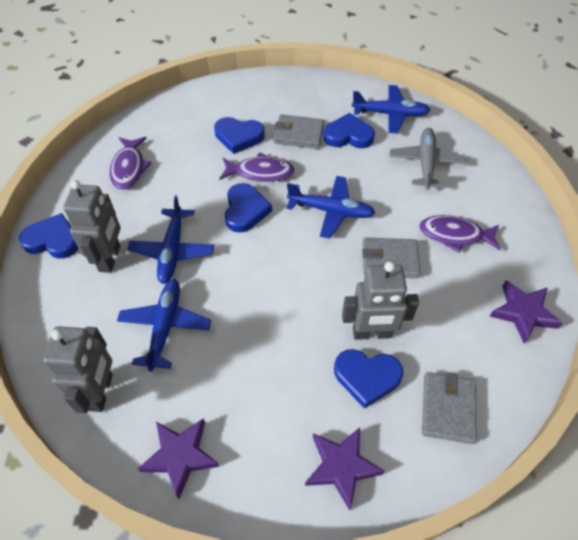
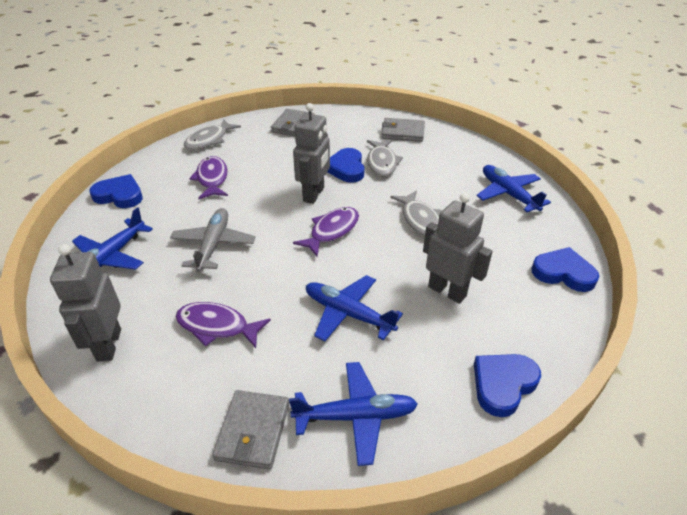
blue heart: 5 -> 4
grey fish: 0 -> 3
purple star: 3 -> 0

